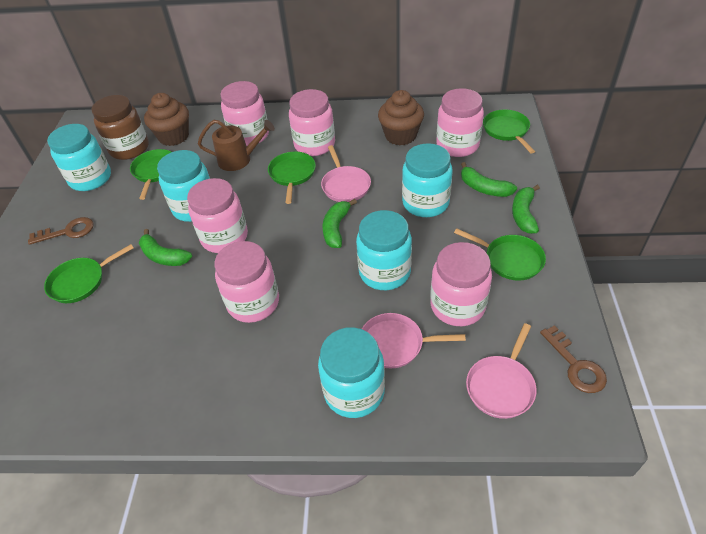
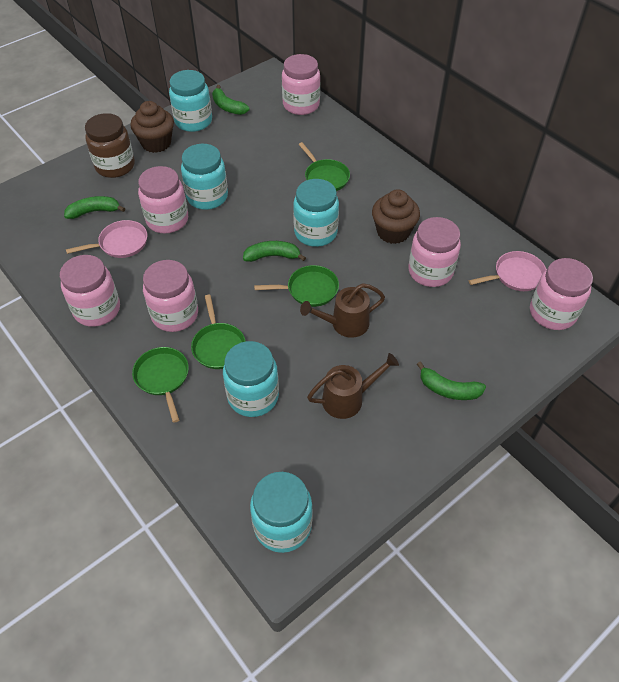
brown key: 2 -> 0
brown watering can: 1 -> 2
green pan: 5 -> 4
pink pan: 3 -> 2

